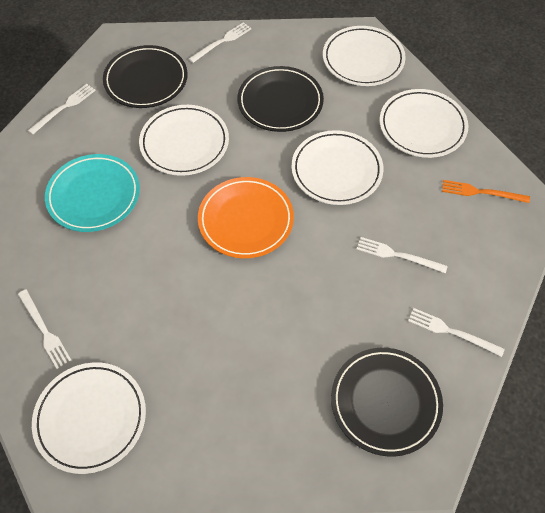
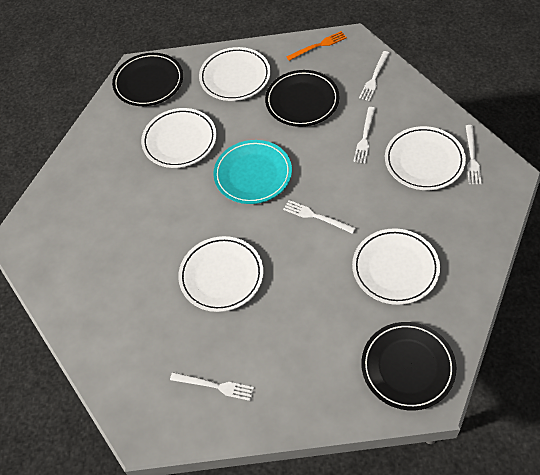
orange plate: 1 -> 0

